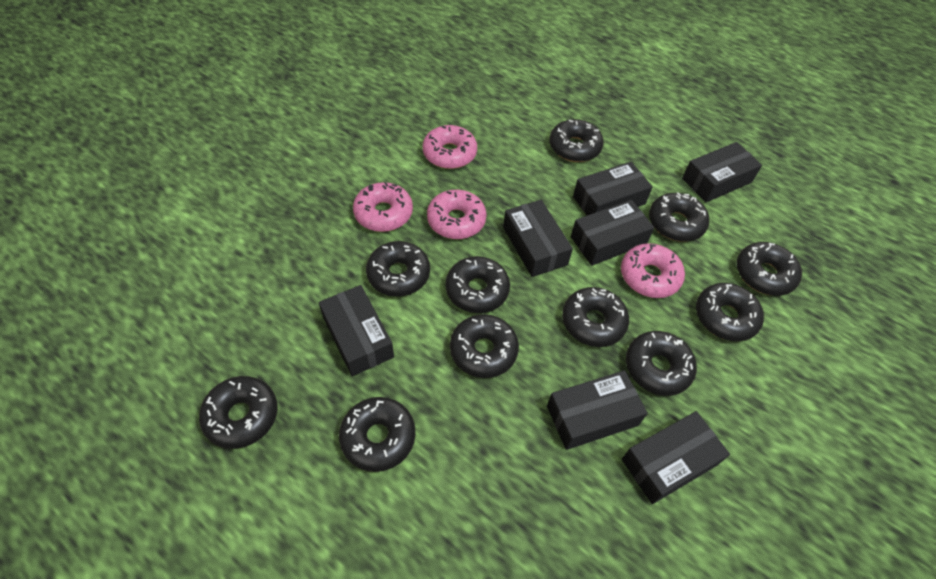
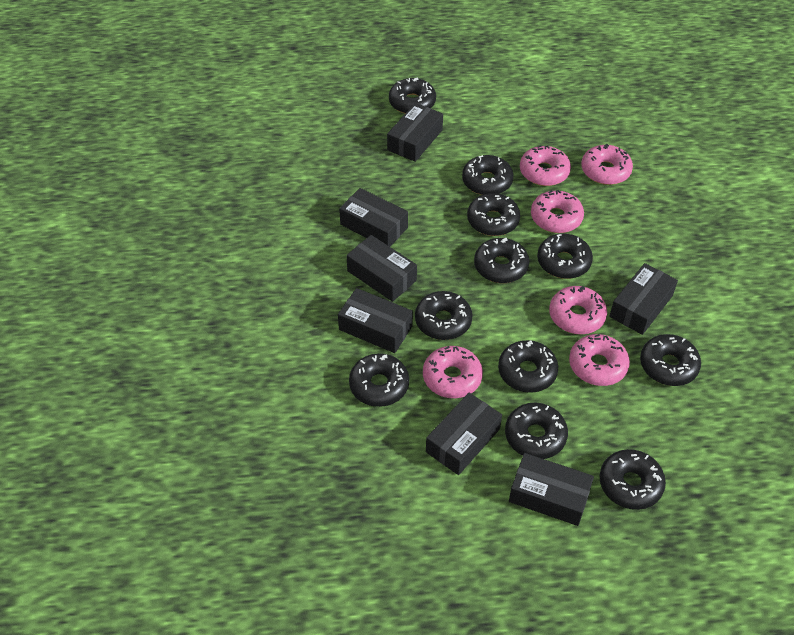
pink donut: 4 -> 6

